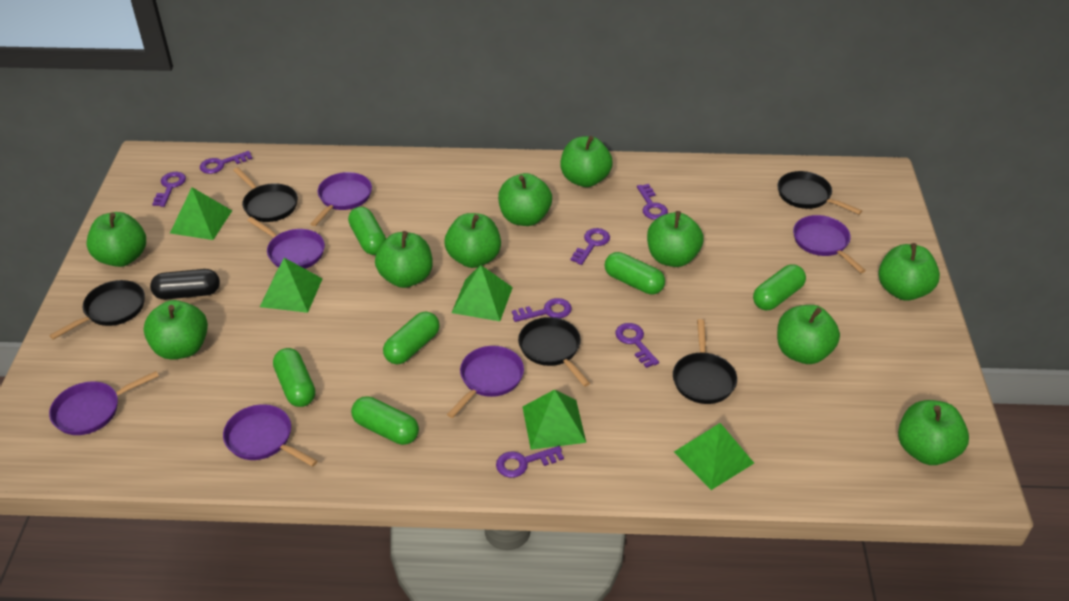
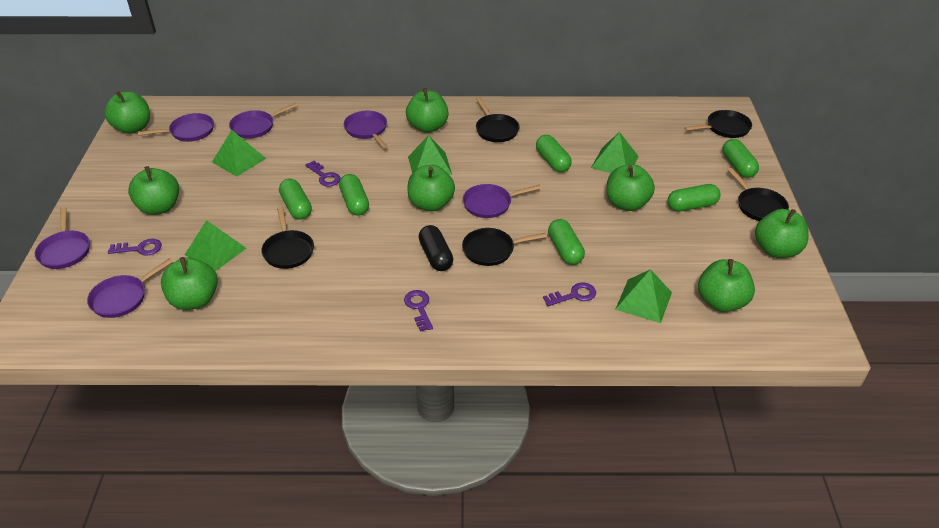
green apple: 10 -> 8
purple key: 7 -> 4

